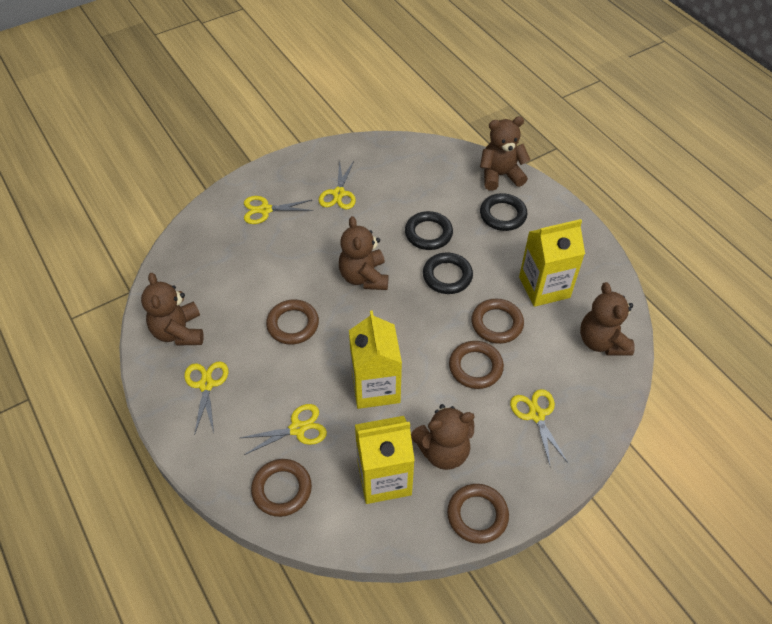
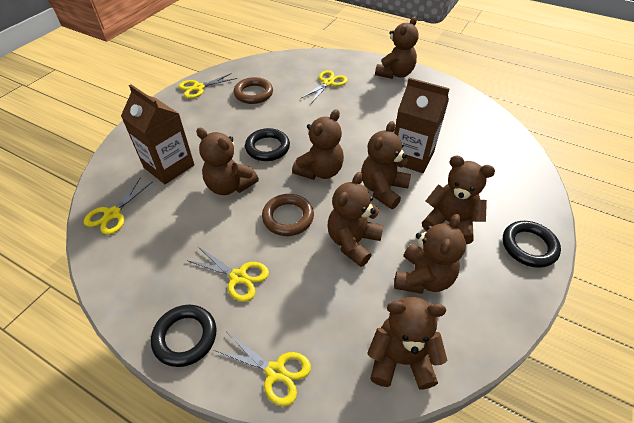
brown carton: 0 -> 2
brown ring: 5 -> 2
brown teddy bear: 5 -> 8
yellow carton: 3 -> 0

